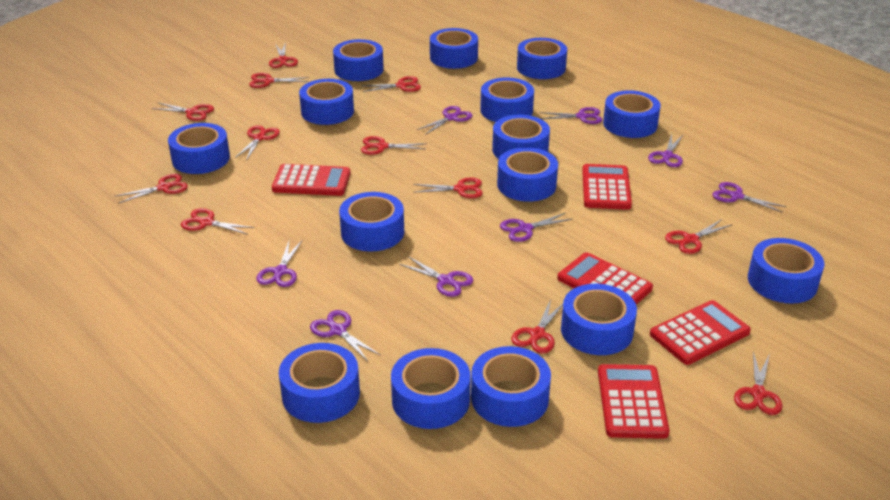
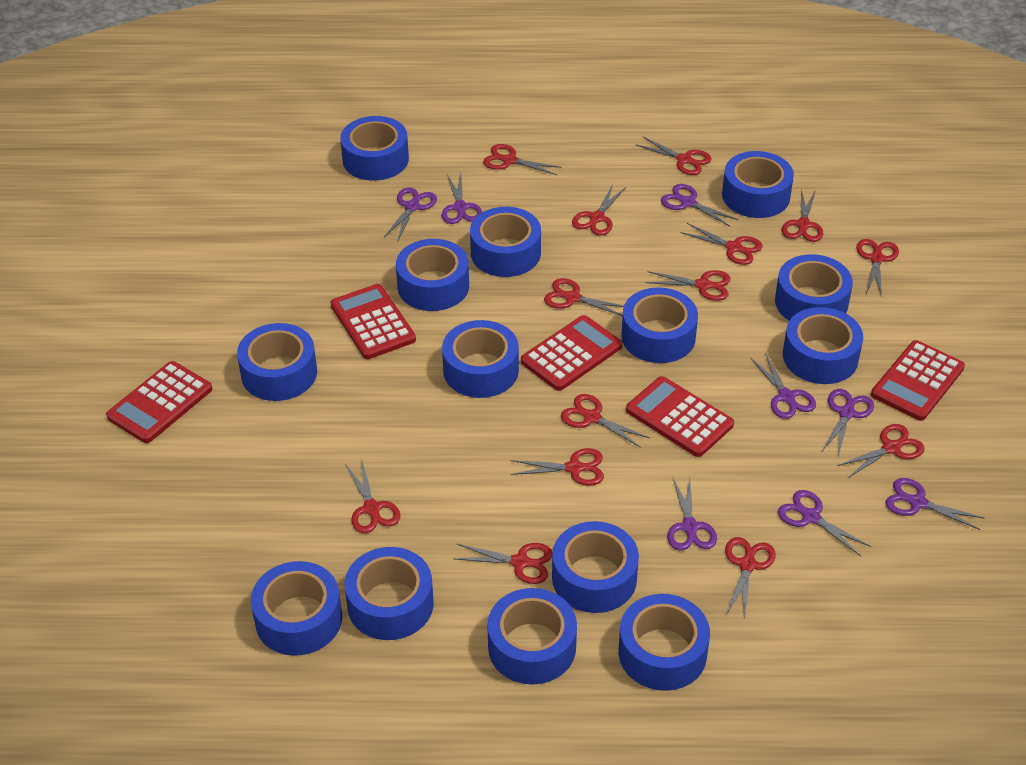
blue tape: 15 -> 14
red scissors: 12 -> 14

